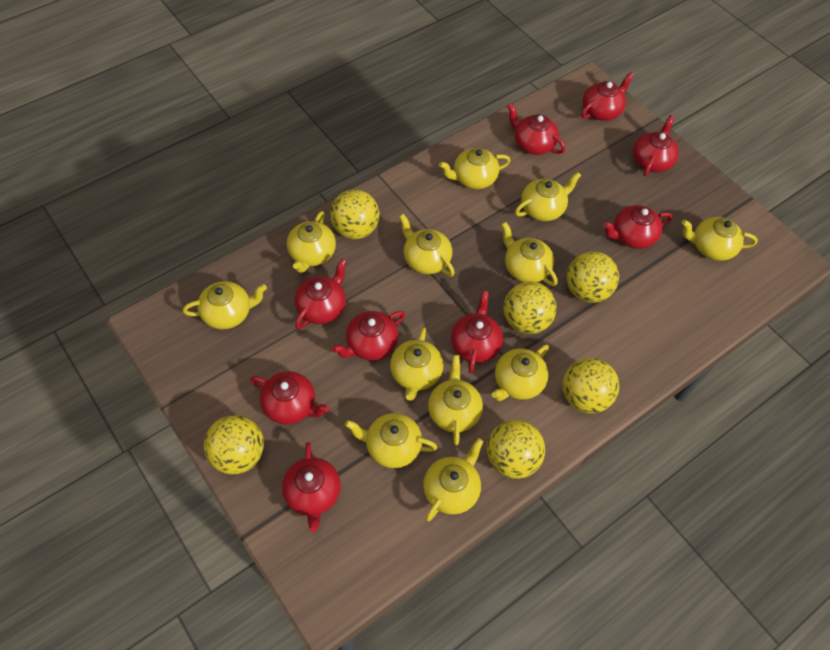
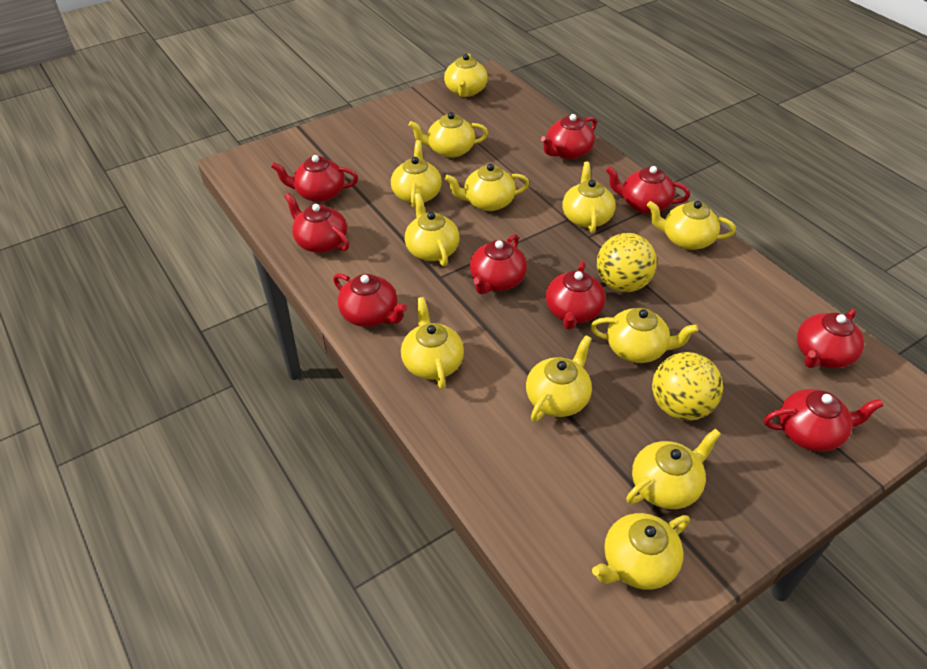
yellow ball: 6 -> 2

